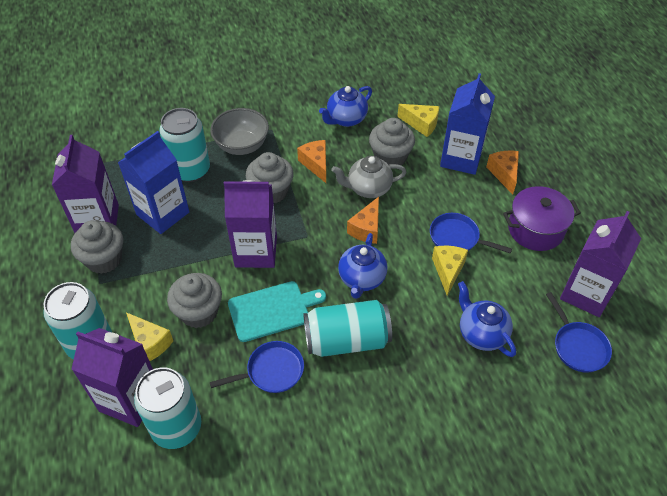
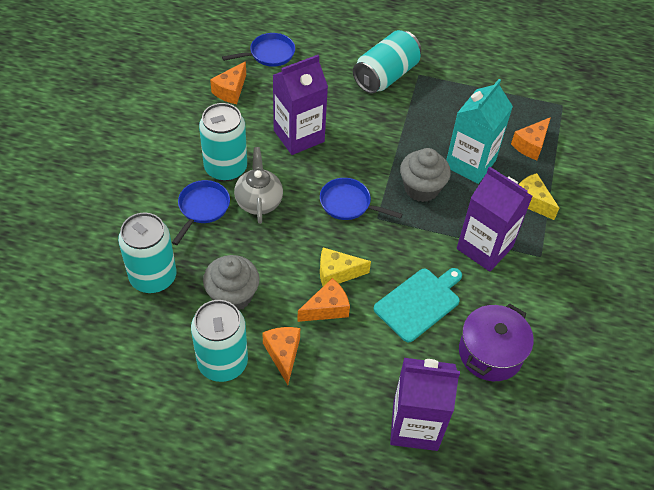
blue carton: 2 -> 0
blue teapot: 3 -> 0
grey bowl: 1 -> 0
grey cupcake: 4 -> 2
orange cheese: 3 -> 4
purple carton: 4 -> 3
turquoise carton: 0 -> 1
yellow cheese: 3 -> 2

